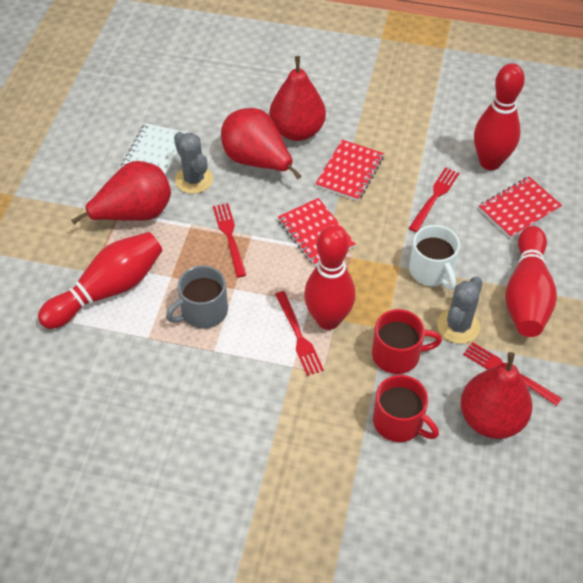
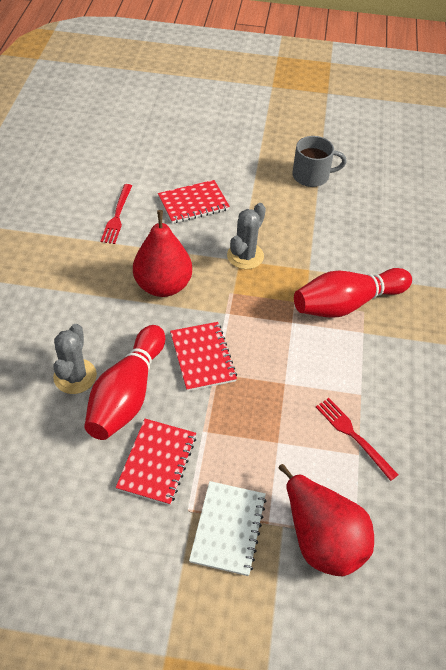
red bowling pin: 4 -> 2
red fork: 4 -> 2
red mug: 2 -> 0
red pear: 4 -> 2
white mug: 1 -> 0

